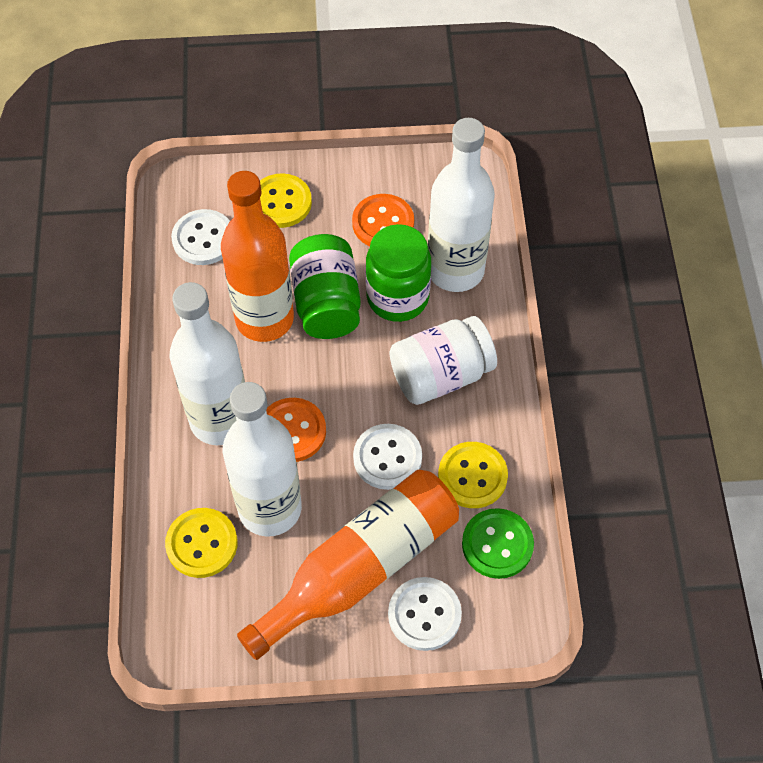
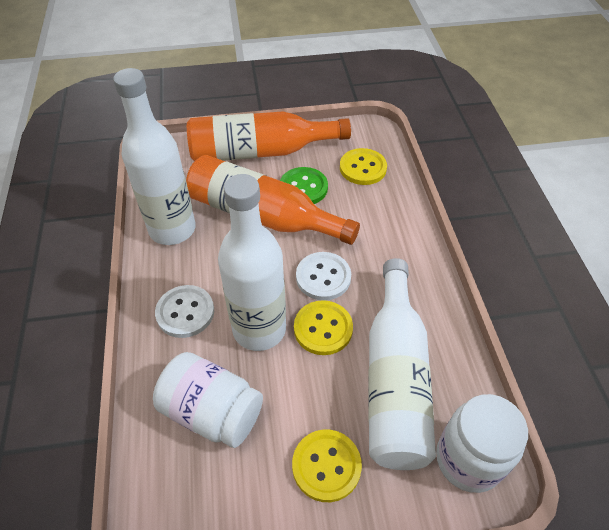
green jar: 2 -> 0
orange button: 2 -> 0
white button: 3 -> 2
white jar: 1 -> 2

